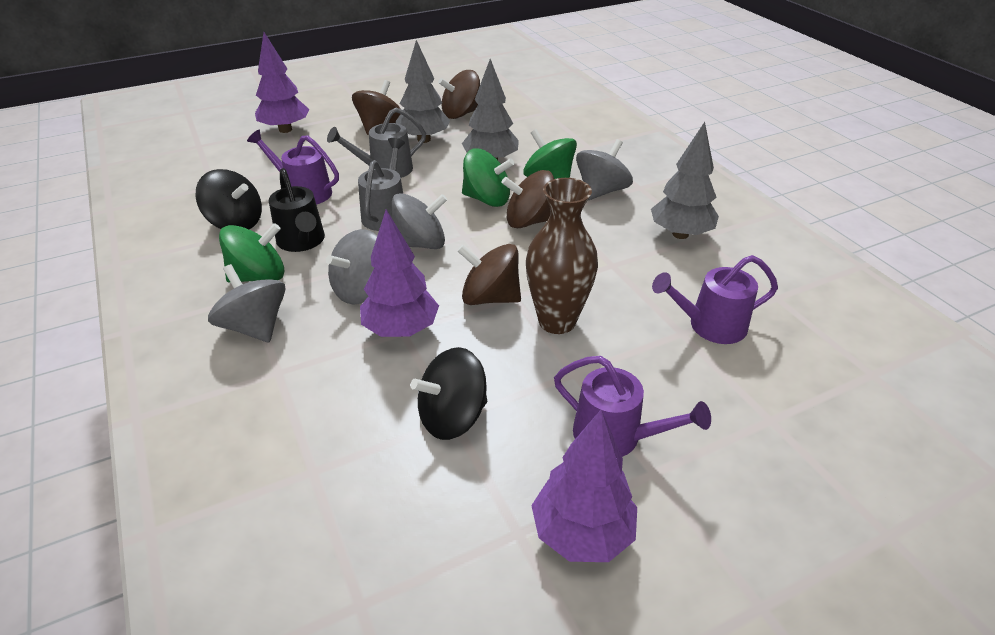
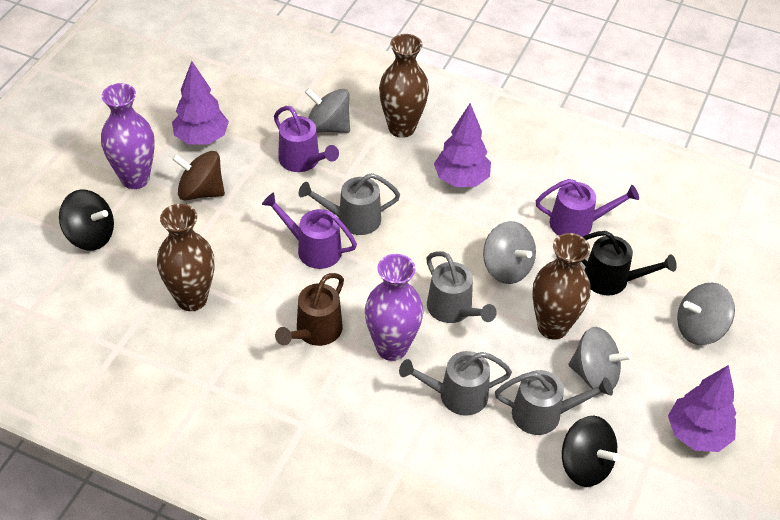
brown spinning top: 4 -> 1
brown vase: 1 -> 3
brown watering can: 0 -> 1
green spinning top: 3 -> 0
grey tree: 3 -> 0
grey watering can: 2 -> 4
purple vase: 0 -> 2

